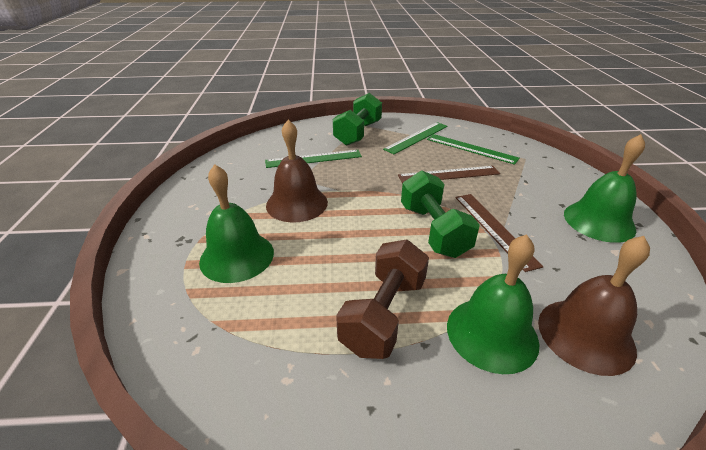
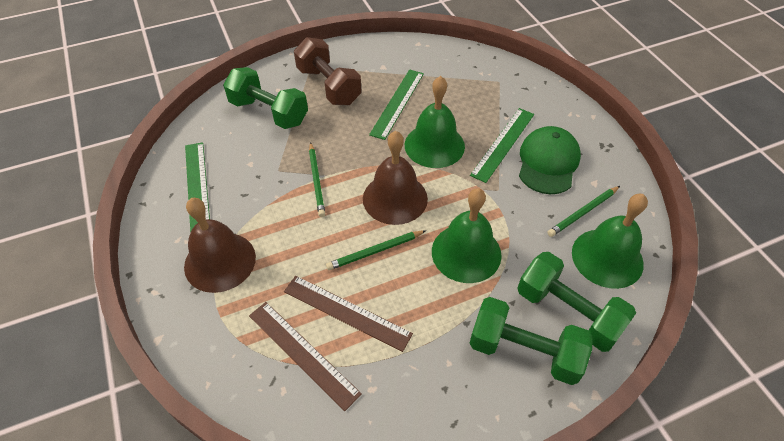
green cap: 0 -> 1
green dumbbell: 2 -> 3
green pencil: 0 -> 3

